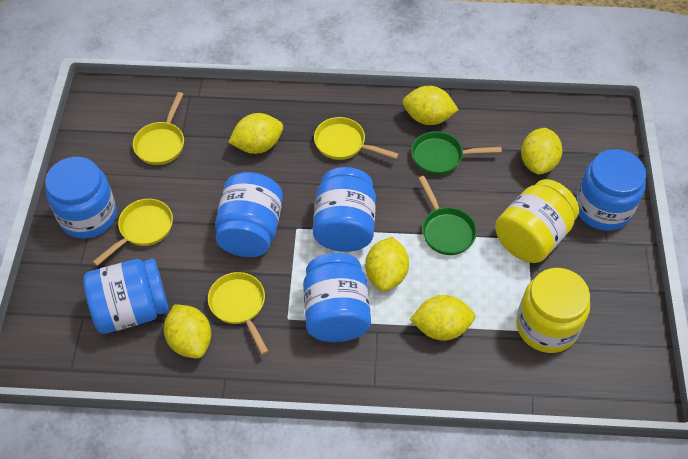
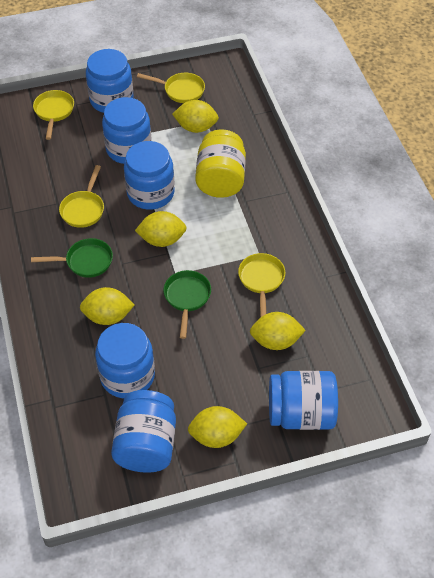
yellow jar: 2 -> 1
yellow lemon: 6 -> 5

